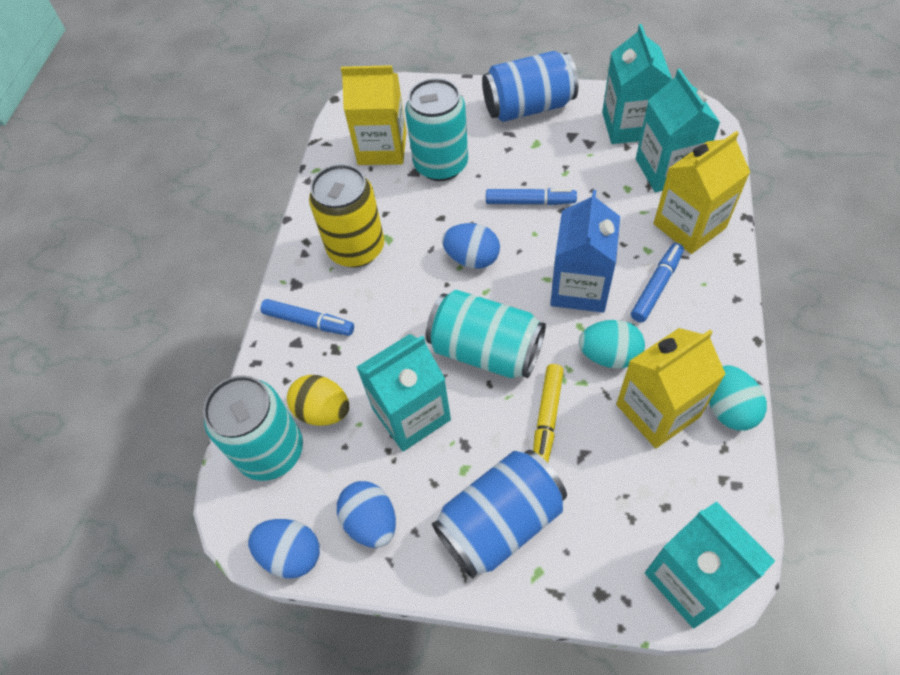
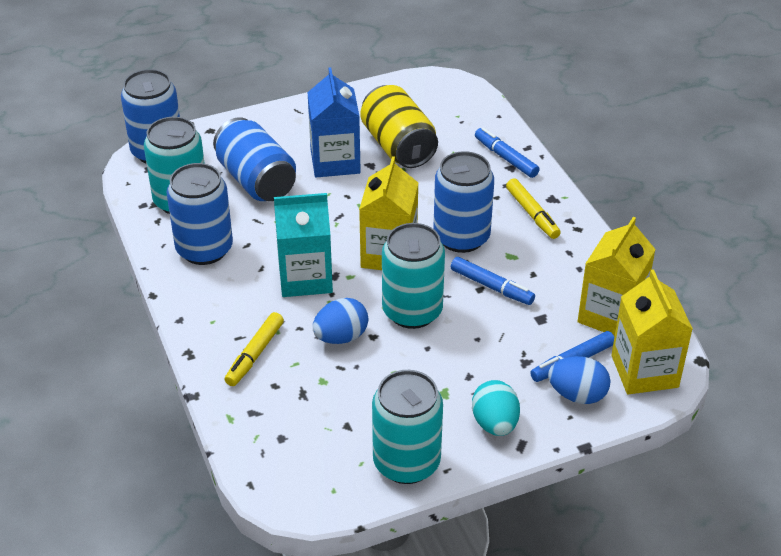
blue can: 2 -> 4
blue egg: 3 -> 2
turquoise carton: 4 -> 1
turquoise egg: 2 -> 1
yellow egg: 1 -> 0
yellow marker: 1 -> 2

